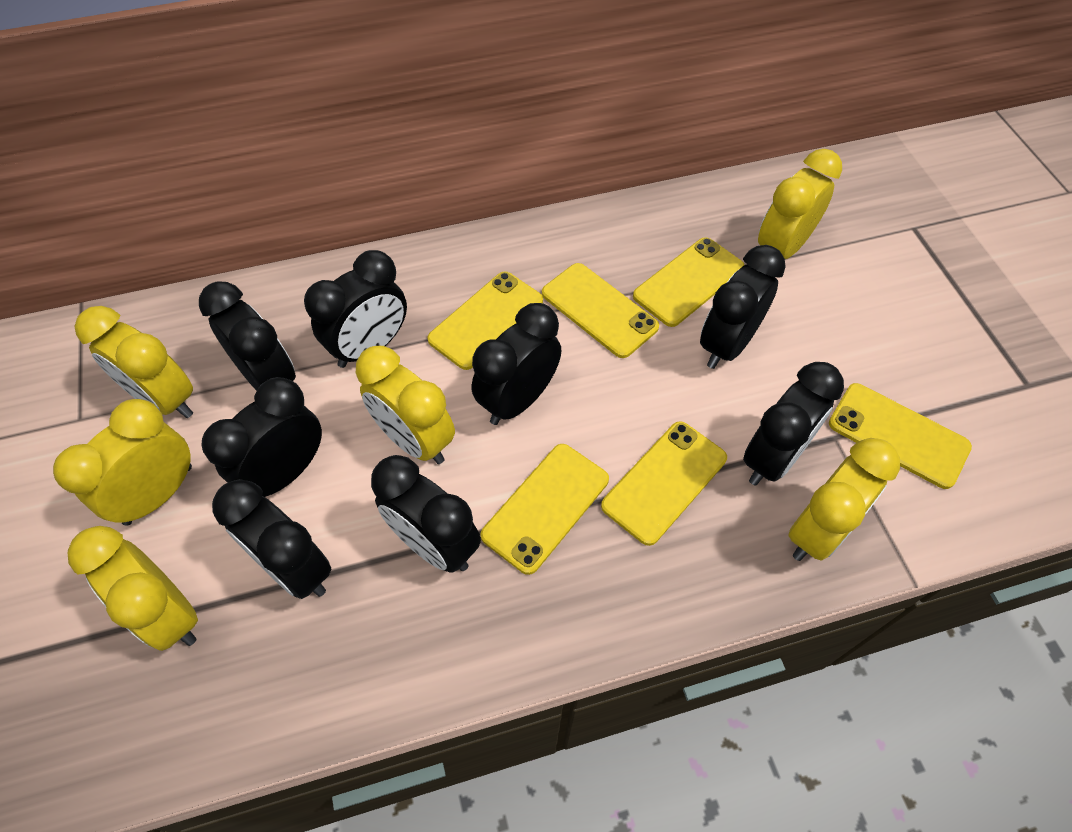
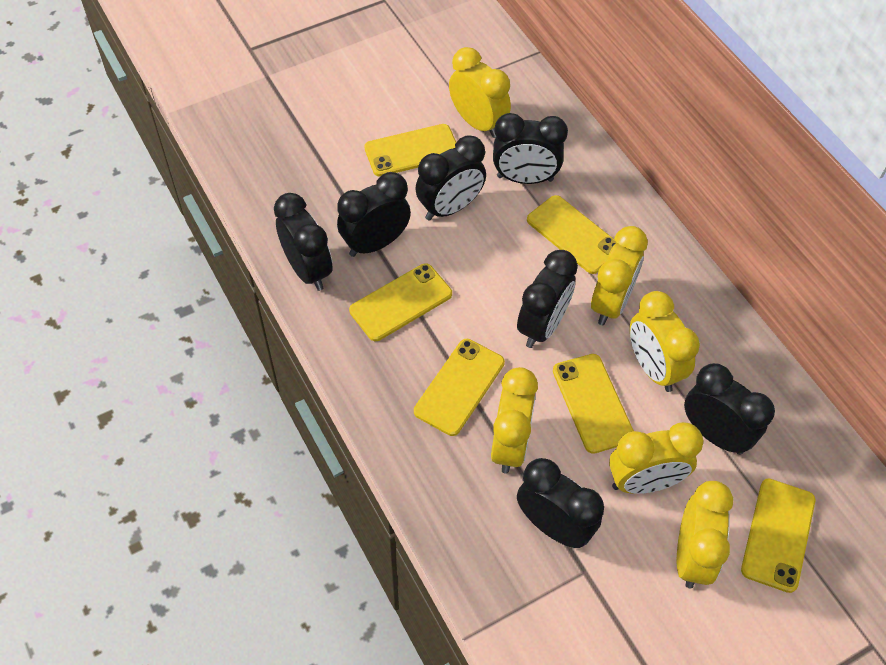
black clock: 8 -> 7

